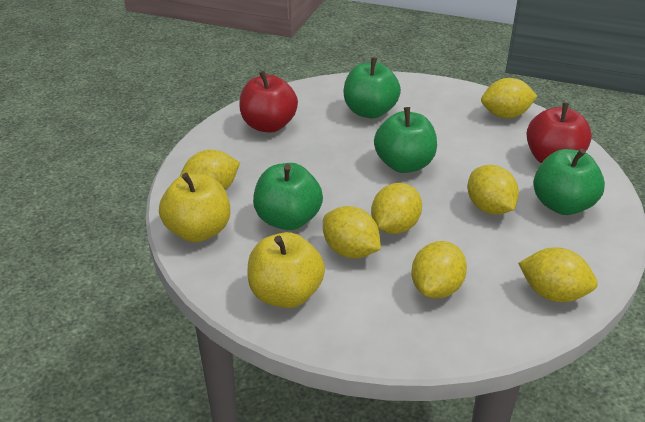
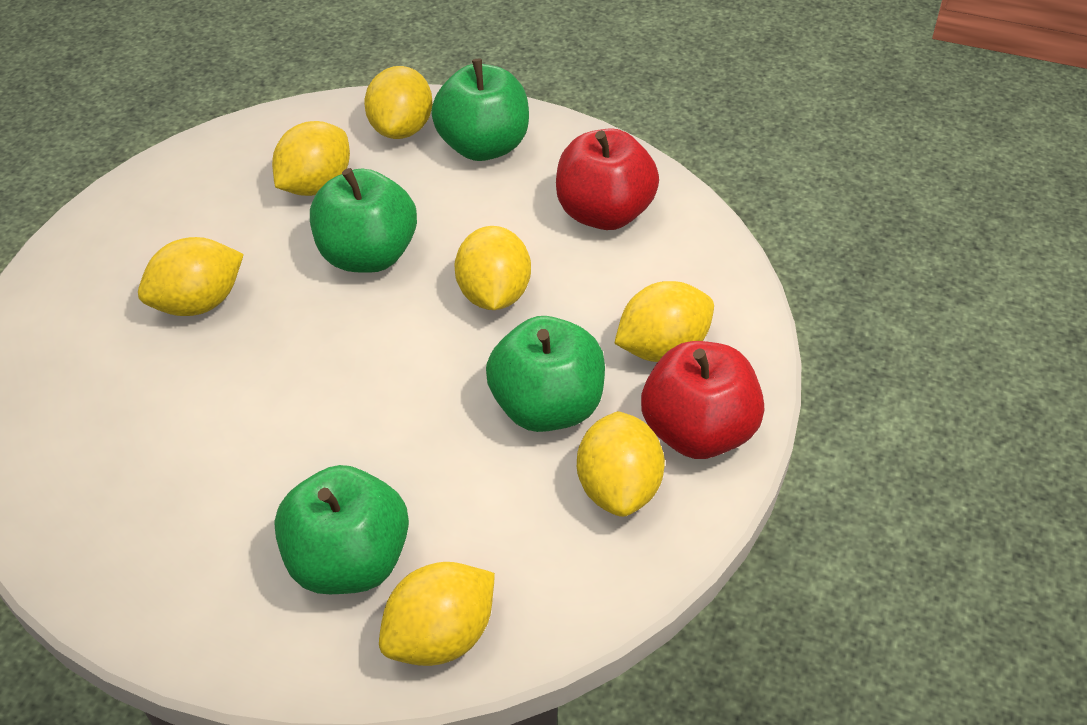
yellow apple: 2 -> 0

